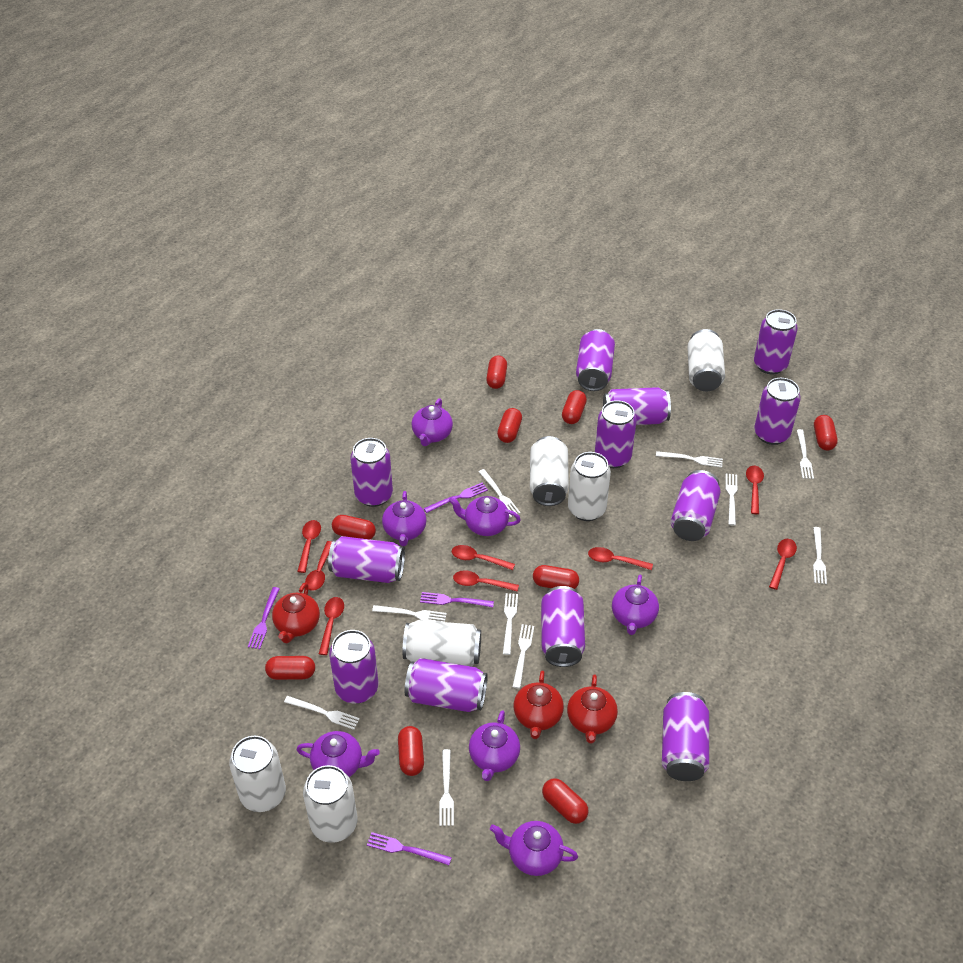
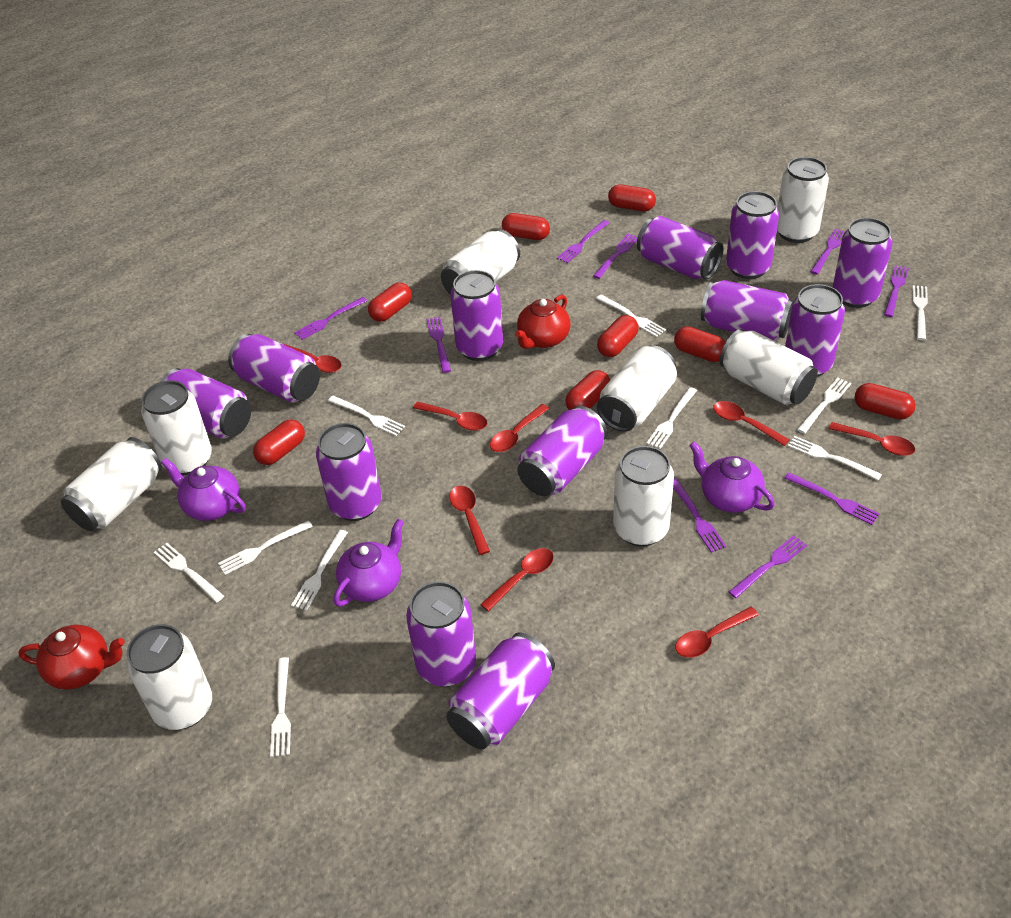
purple fork: 4 -> 9
purple teapot: 7 -> 3
red capsule: 9 -> 8
red teapot: 3 -> 2
white can: 6 -> 8

